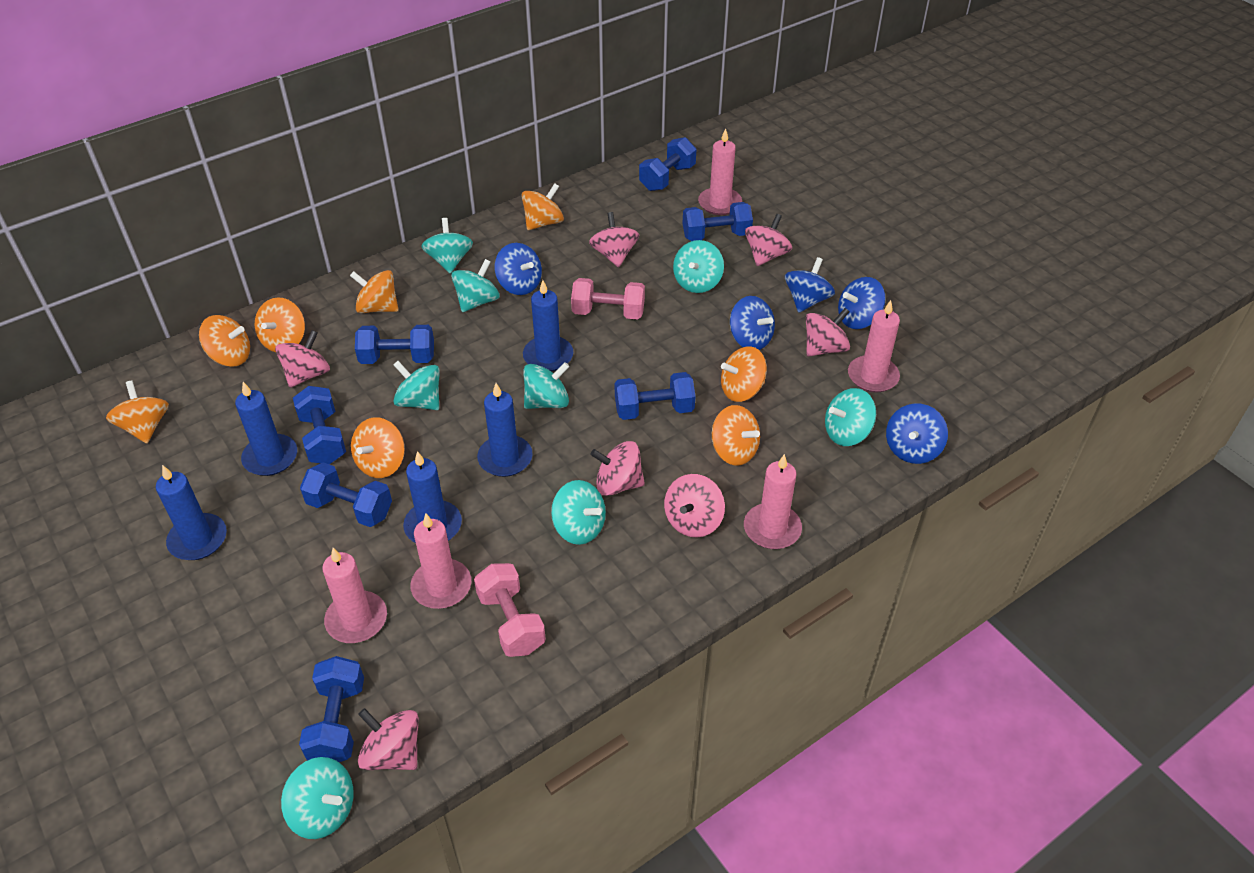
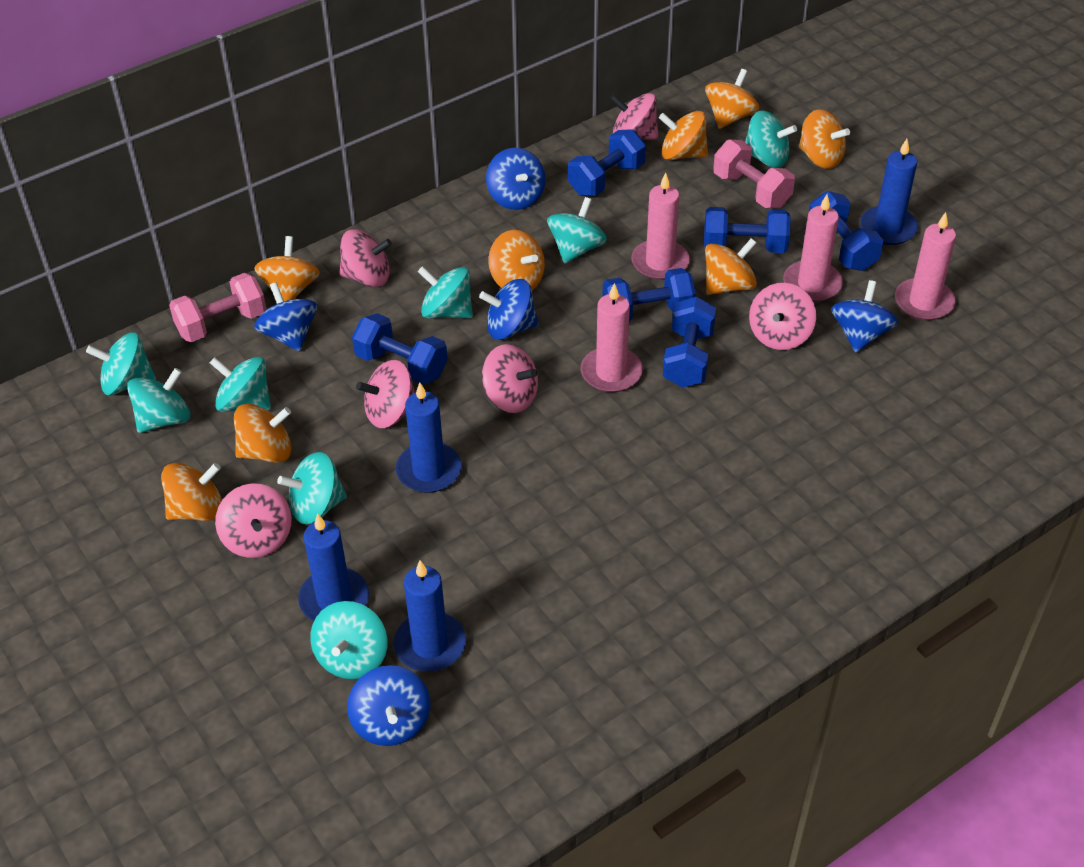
blue candle: 5 -> 4
blue dumbbell: 7 -> 6
pink candle: 5 -> 4
pink spinning top: 7 -> 6

